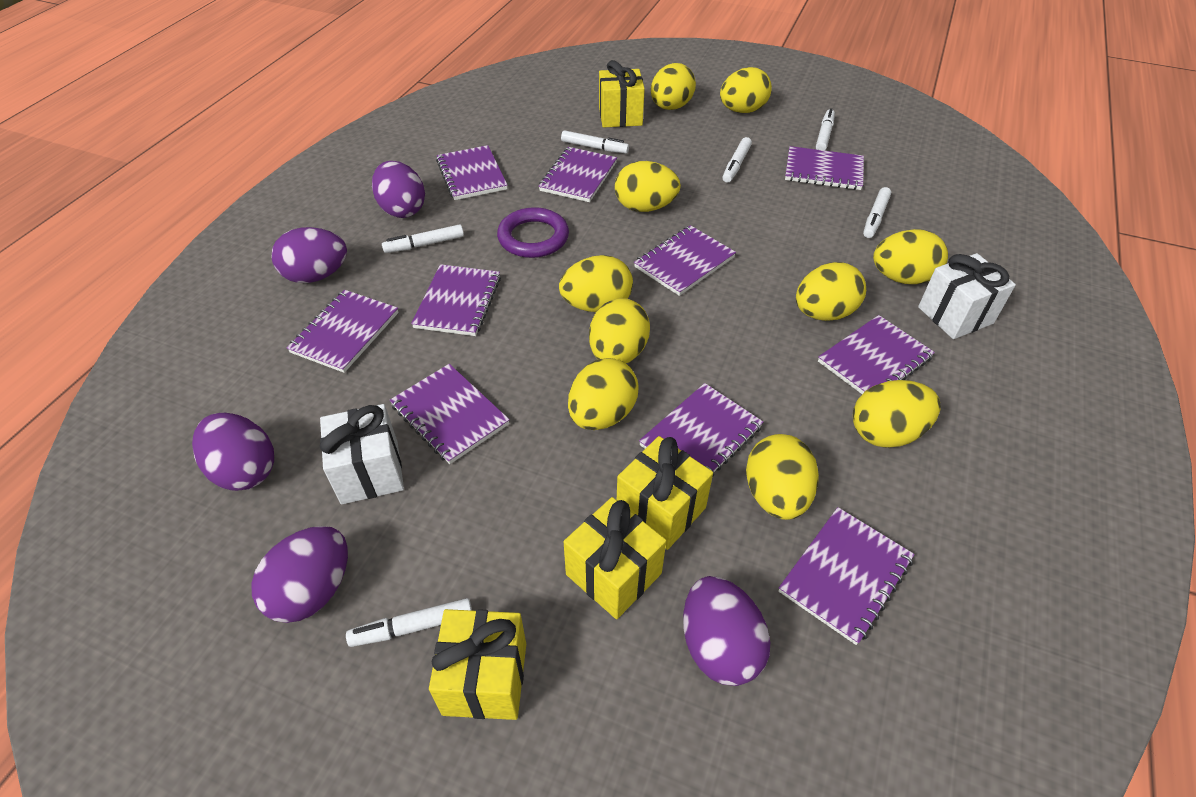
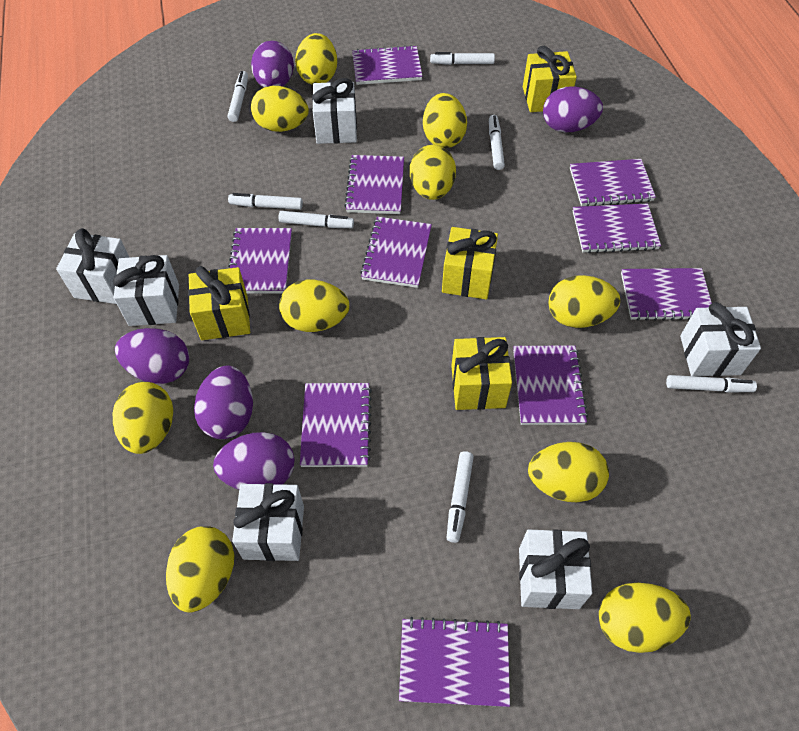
purple ring: 1 -> 0
white gift: 2 -> 6
white marker: 6 -> 7

